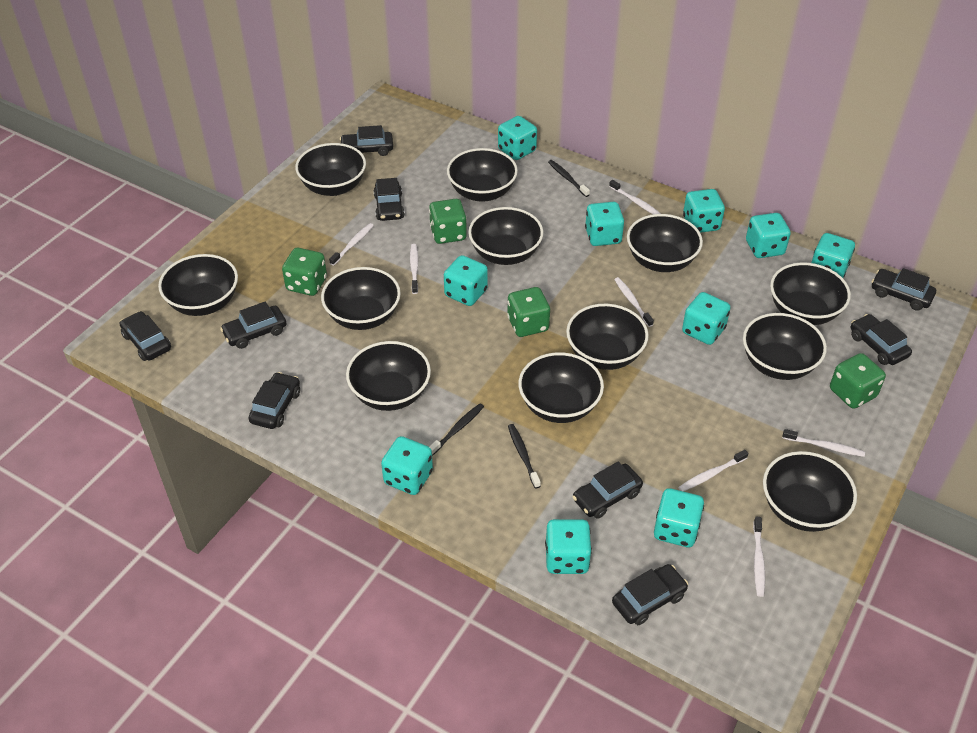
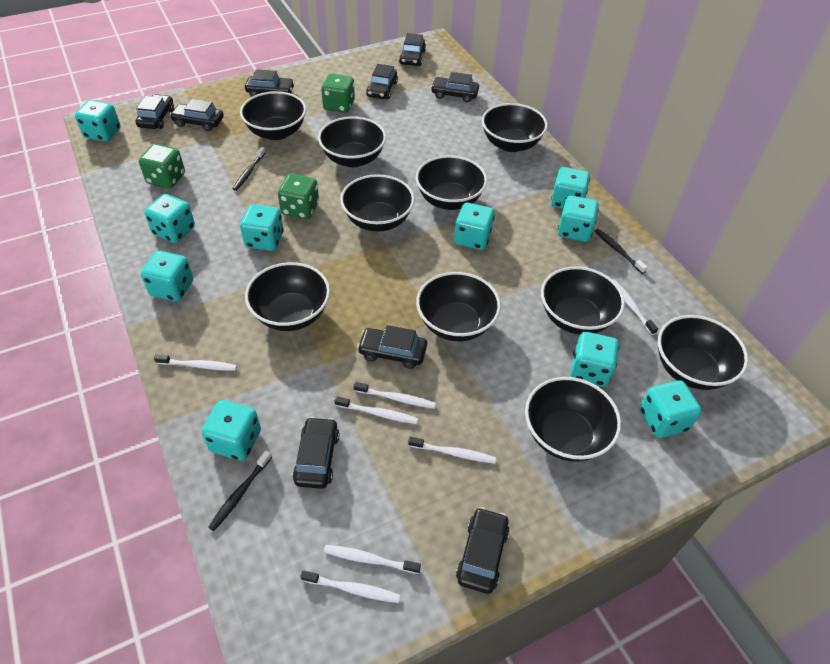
black bowl: 12 -> 10
green dice: 4 -> 3

